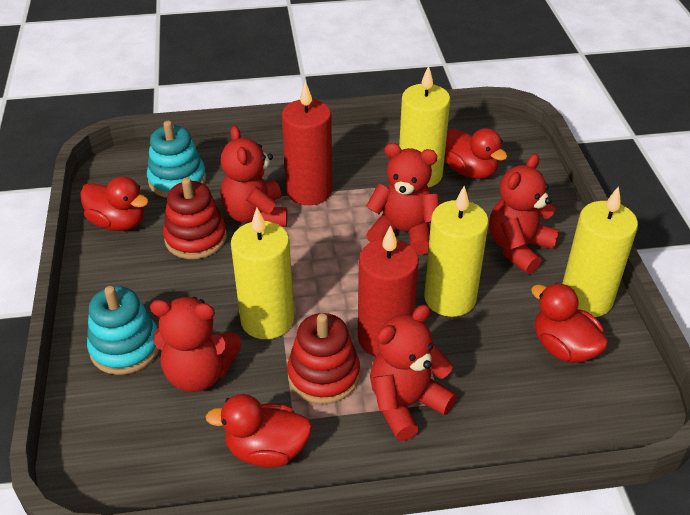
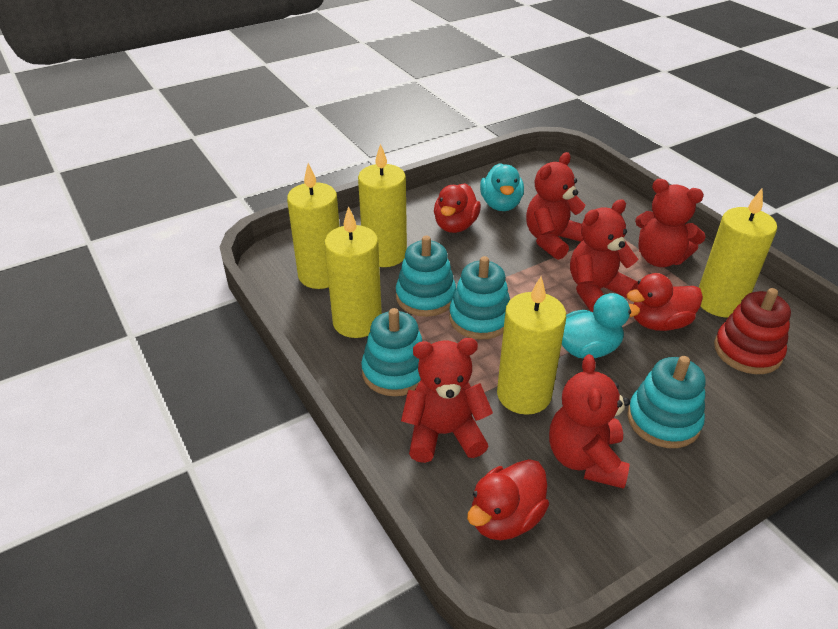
red candle: 2 -> 0
red duck: 4 -> 3
red stacking toy: 2 -> 1
turquoise duck: 0 -> 2
turquoise stacking toy: 2 -> 4
yellow candle: 4 -> 5

